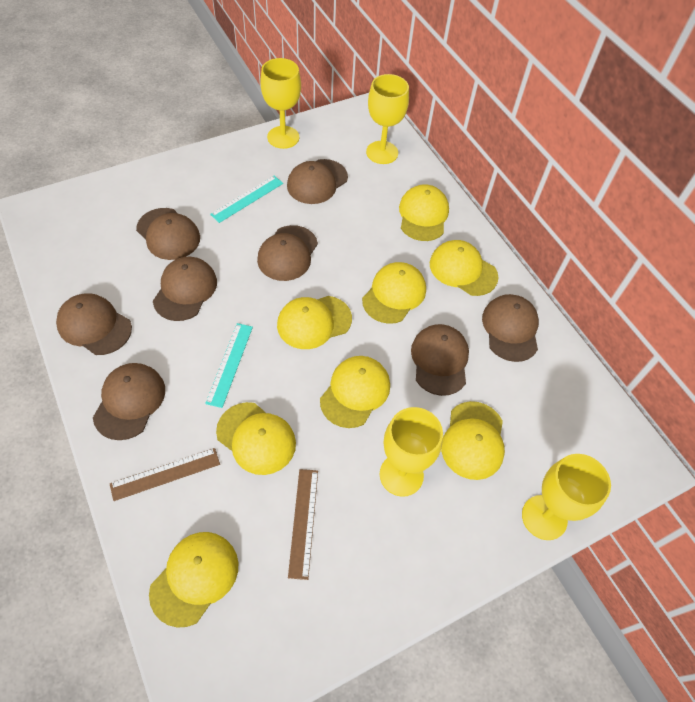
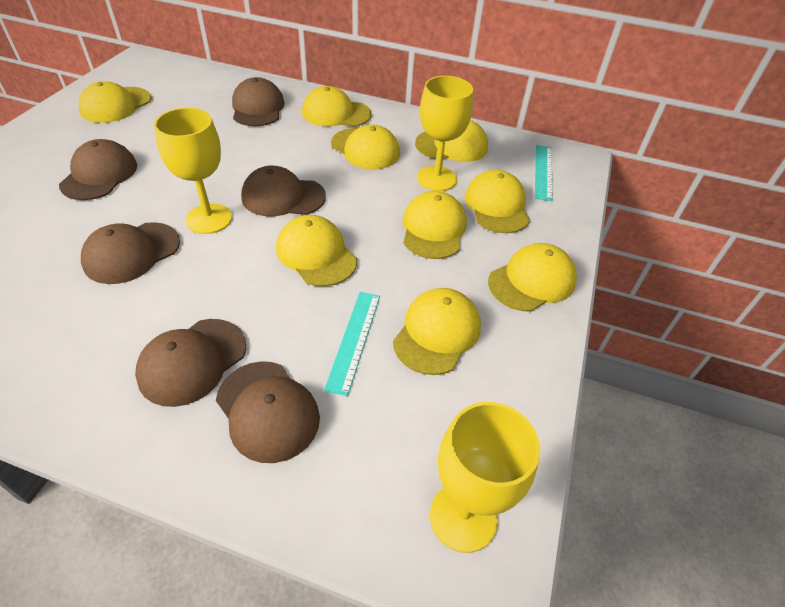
brown cap: 8 -> 6
brown ruler: 2 -> 0
yellow cap: 8 -> 9
yellow goblet: 4 -> 3

